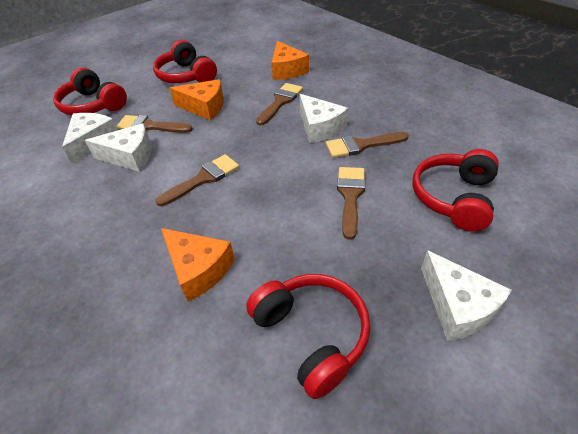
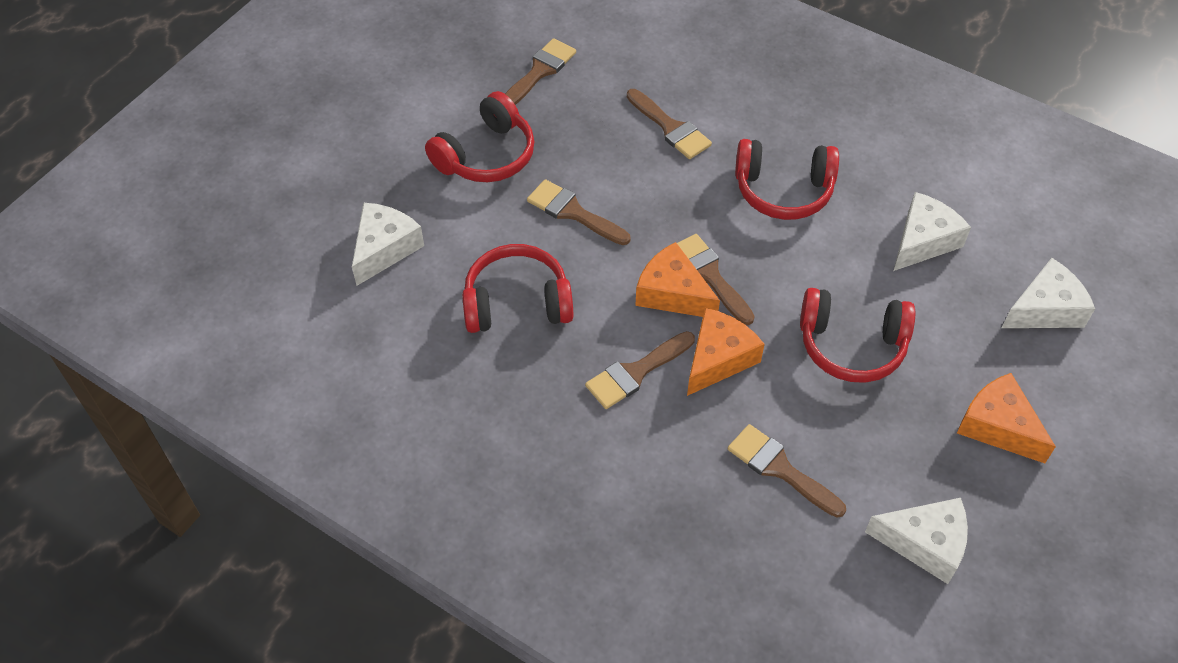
brown brush: 5 -> 6

